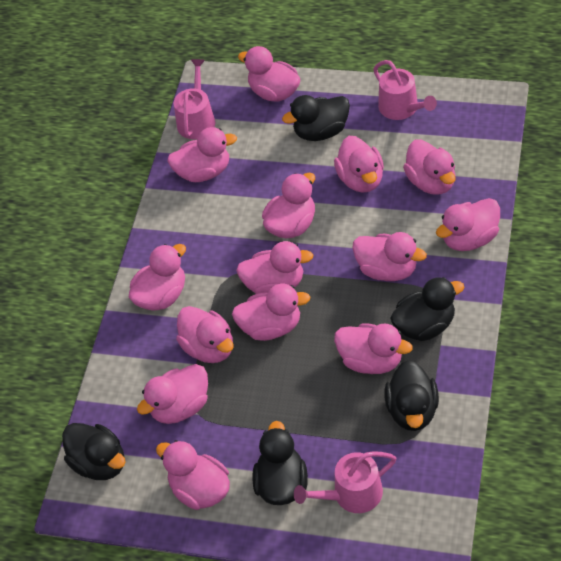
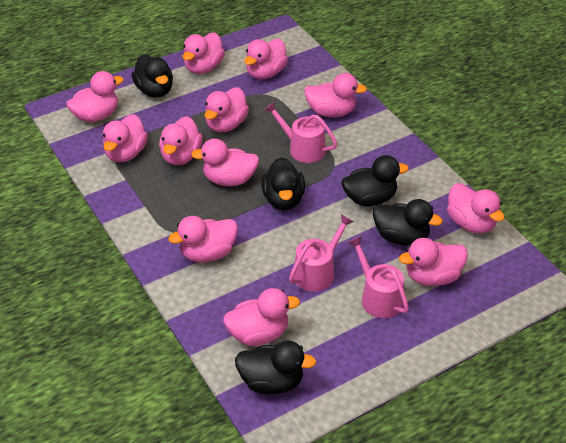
pink duck: 14 -> 12

